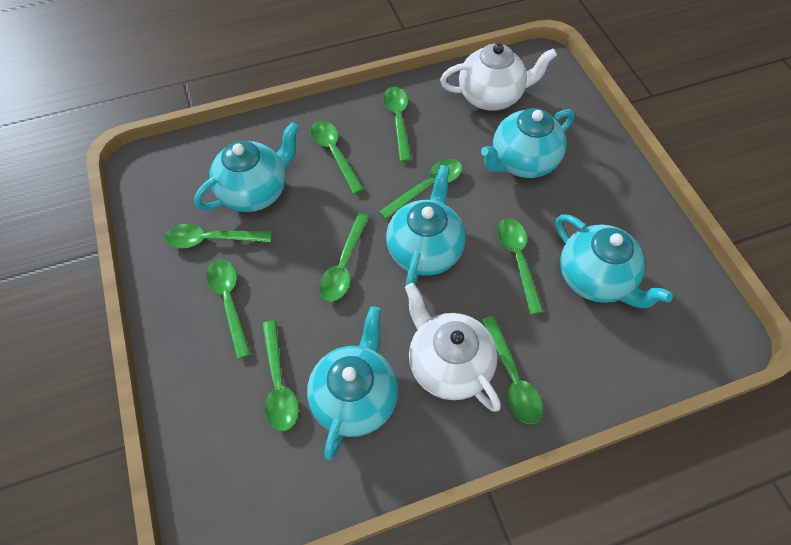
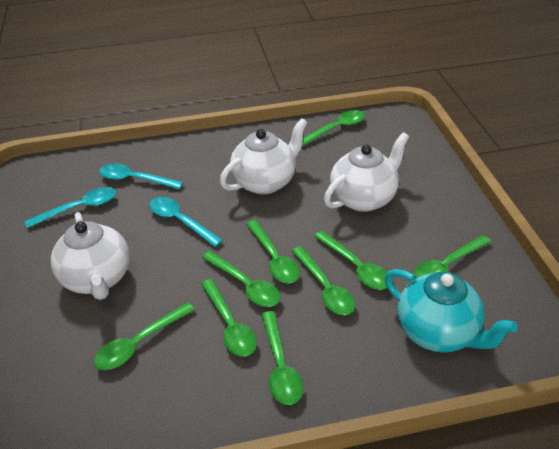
turquoise spoon: 0 -> 3
turquoise teapot: 5 -> 1
white teapot: 2 -> 3

